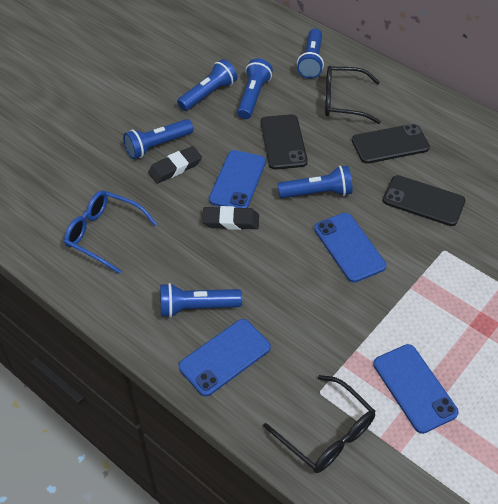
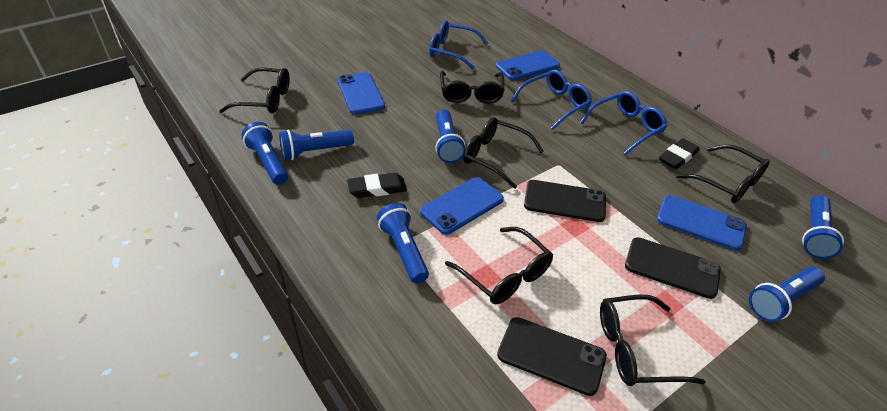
black glasses: 2 -> 6
blue glasses: 1 -> 3

